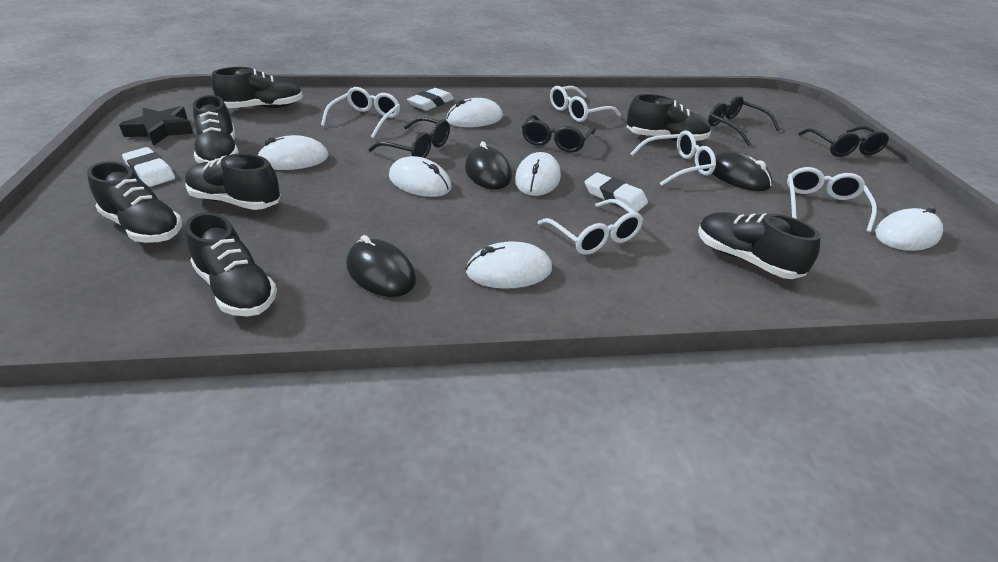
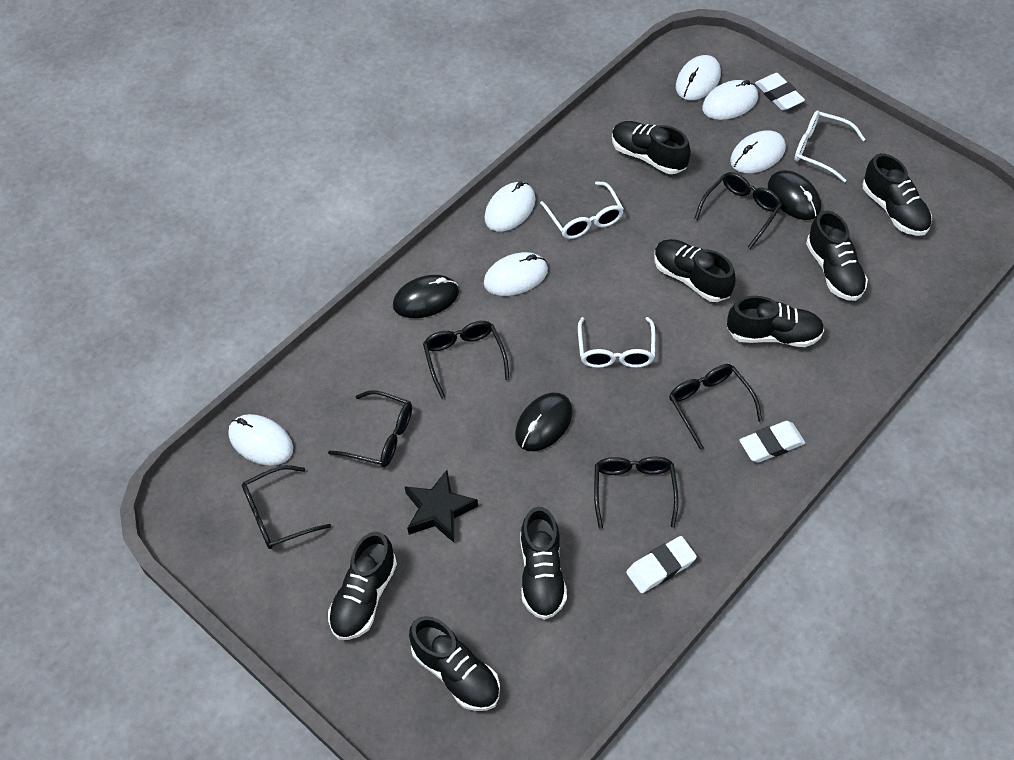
black glasses: 4 -> 6
black shoe: 7 -> 8
white glasses: 5 -> 3

